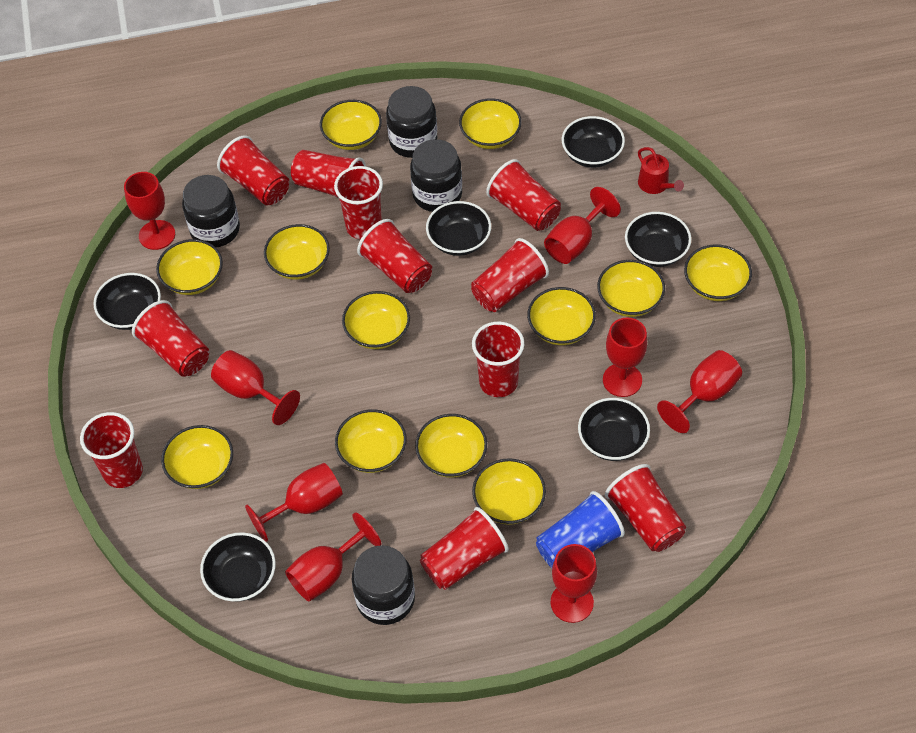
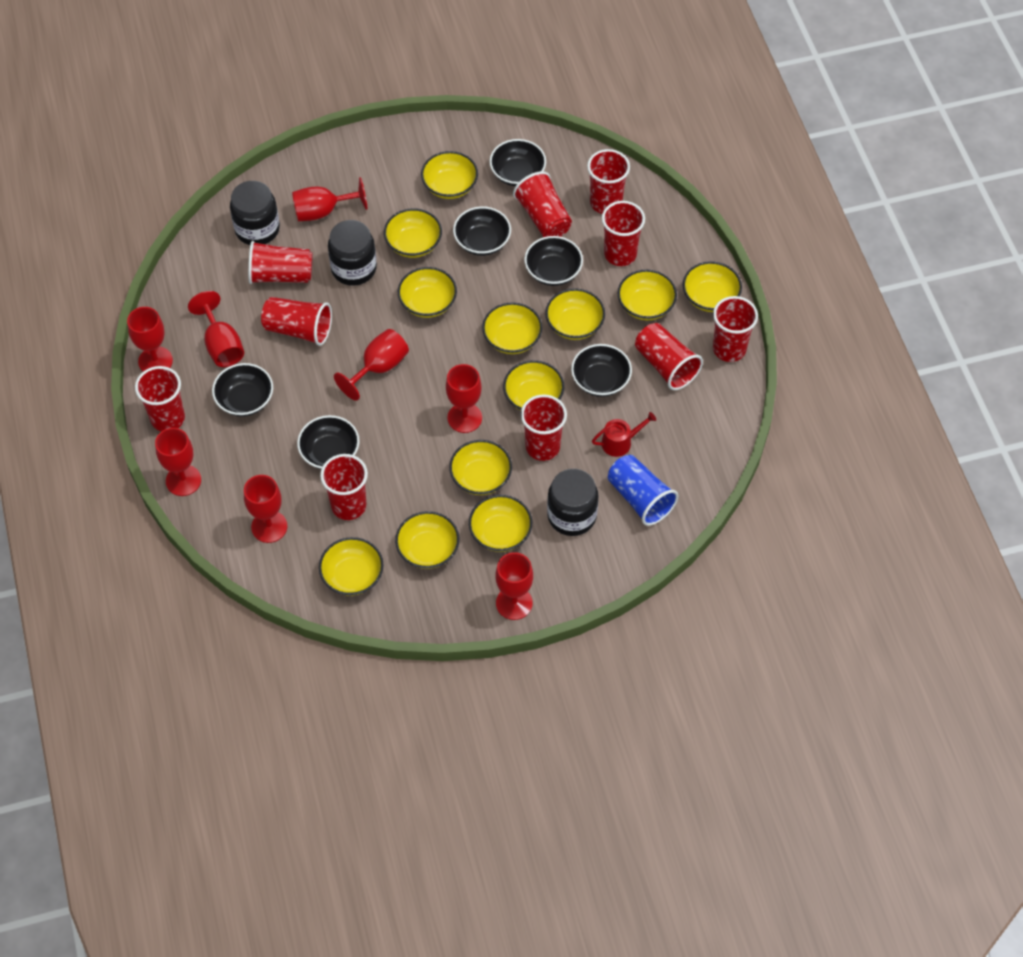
black jar: 4 -> 3
red cup: 11 -> 10

